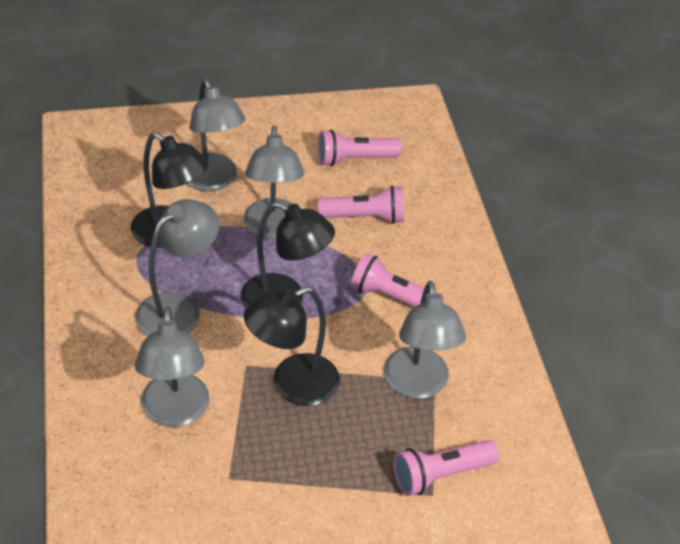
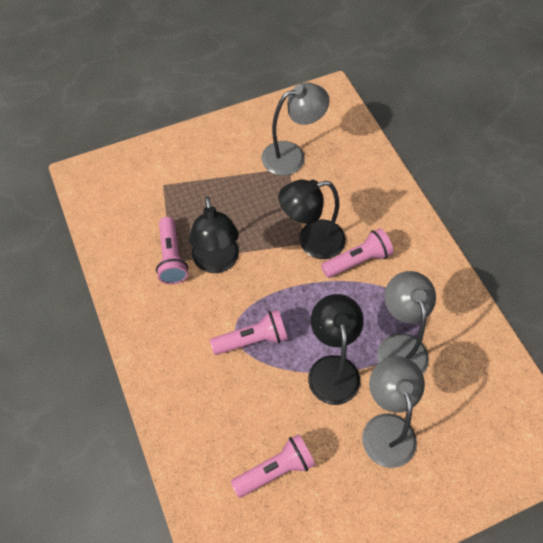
grey lamp: 5 -> 3

